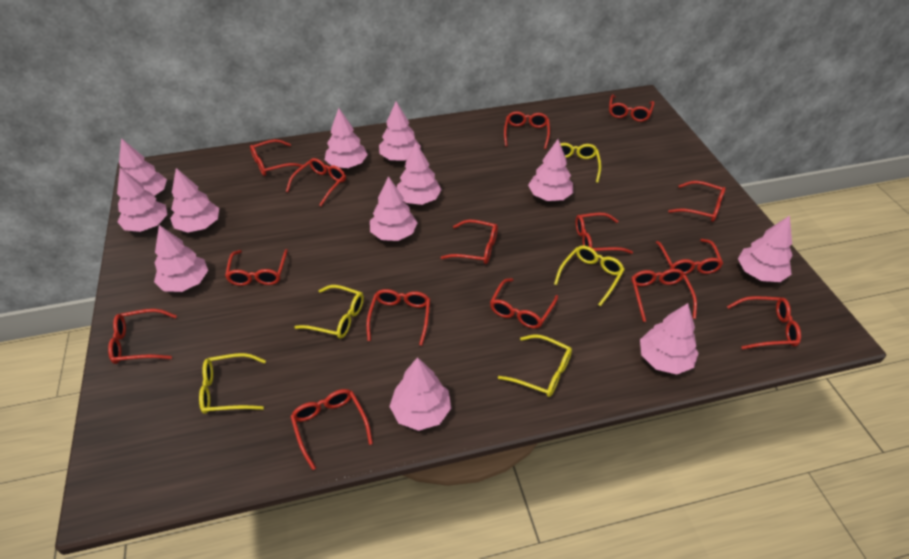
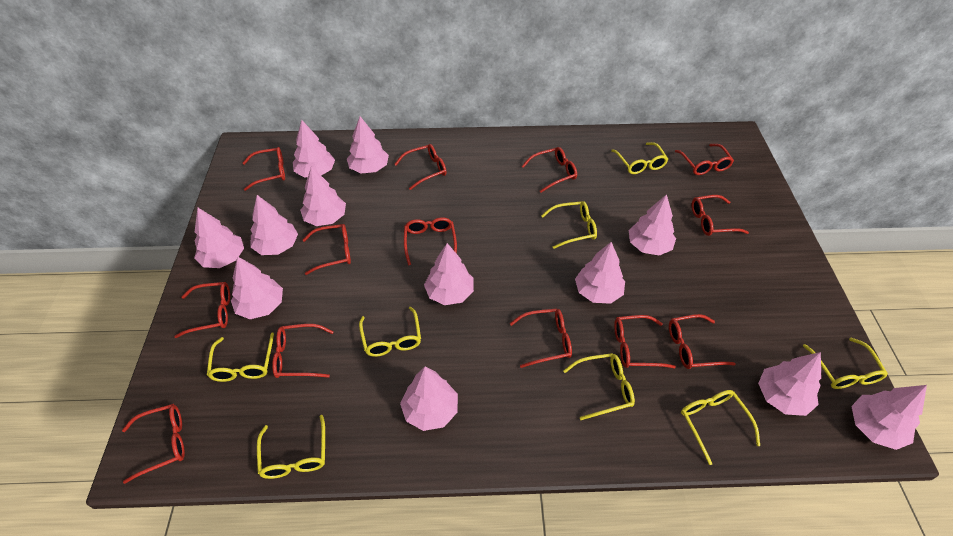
red glasses: 15 -> 13
yellow glasses: 5 -> 8

